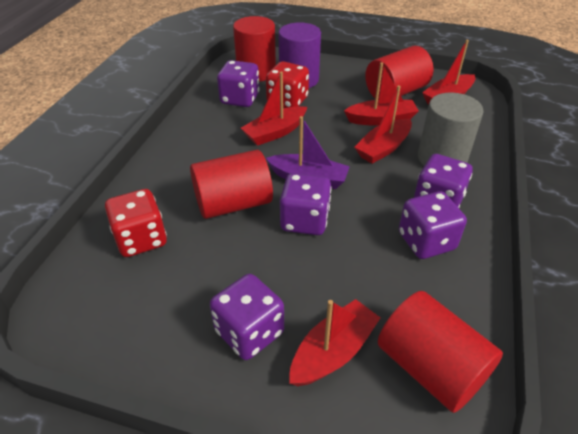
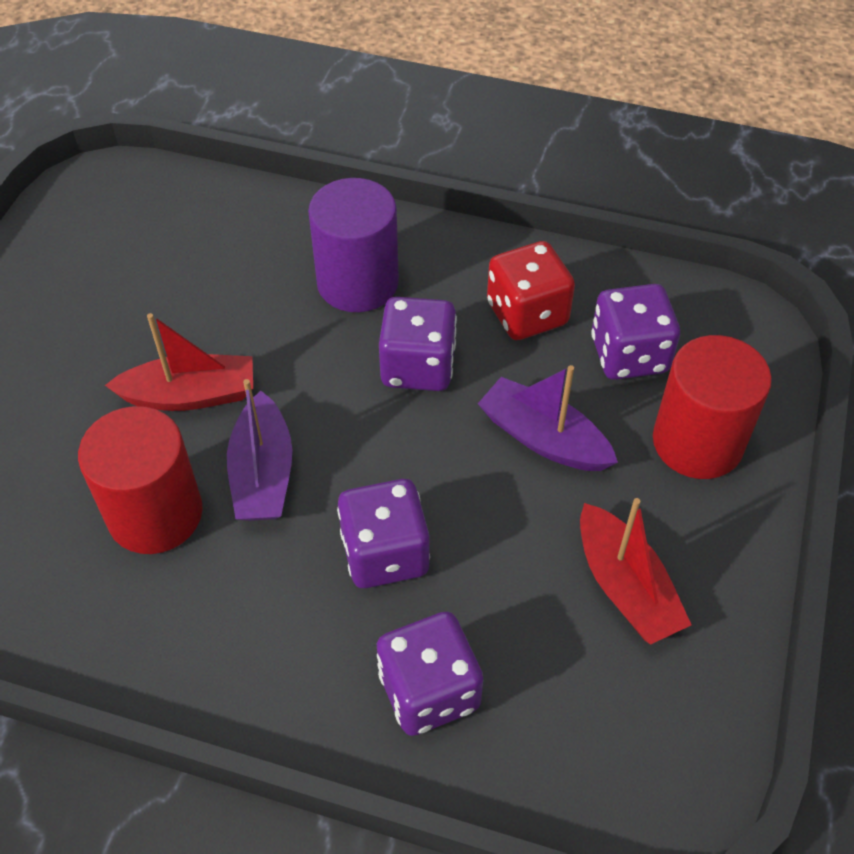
grey cylinder: 1 -> 0
purple boat: 1 -> 2
purple dice: 5 -> 4
red boat: 5 -> 2
red cylinder: 4 -> 2
red dice: 2 -> 1

